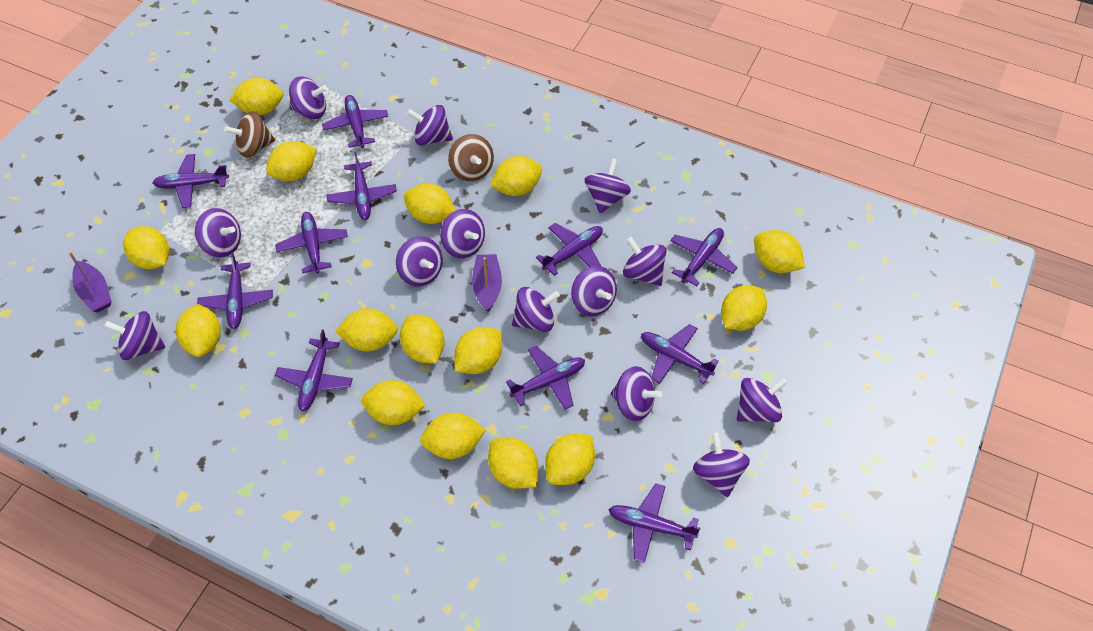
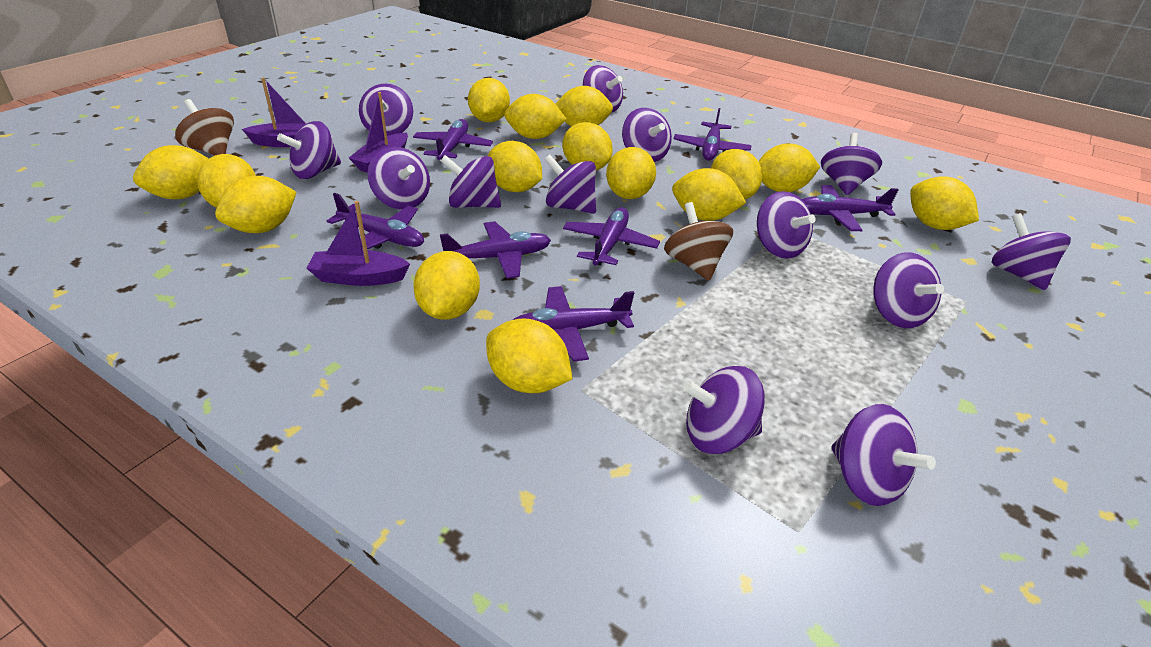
purple boat: 2 -> 3
purple plane: 11 -> 7

